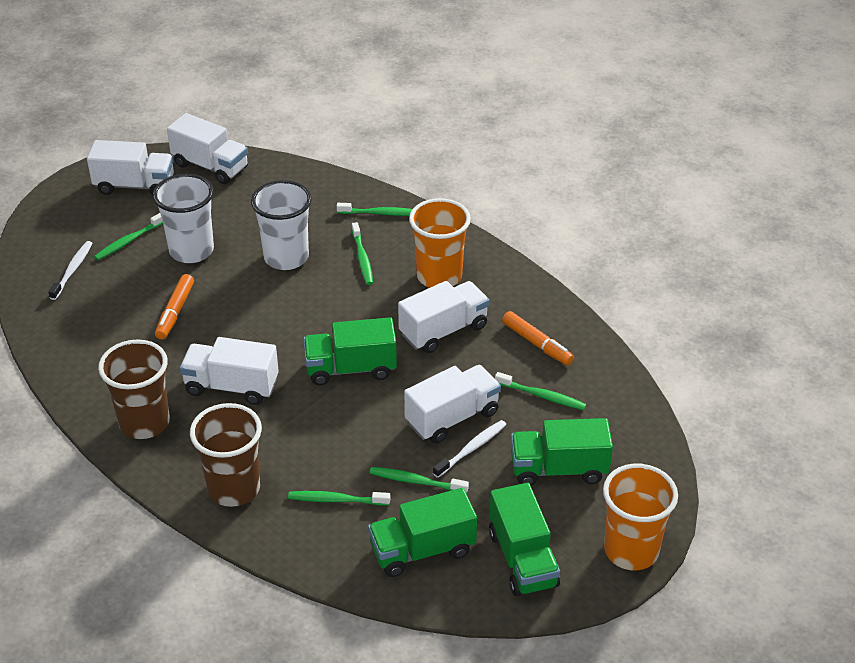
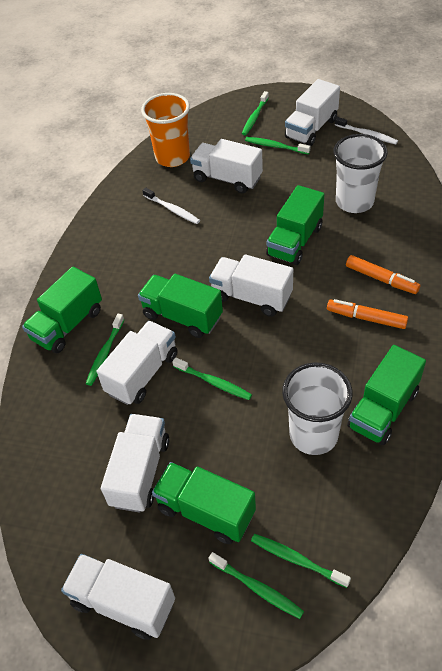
brown cup: 2 -> 0
green truck: 4 -> 5
orange cup: 2 -> 1
white truck: 5 -> 6

